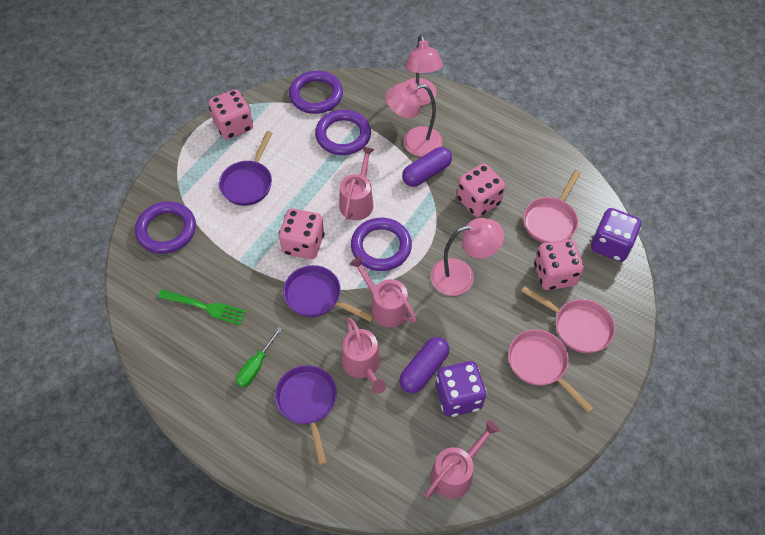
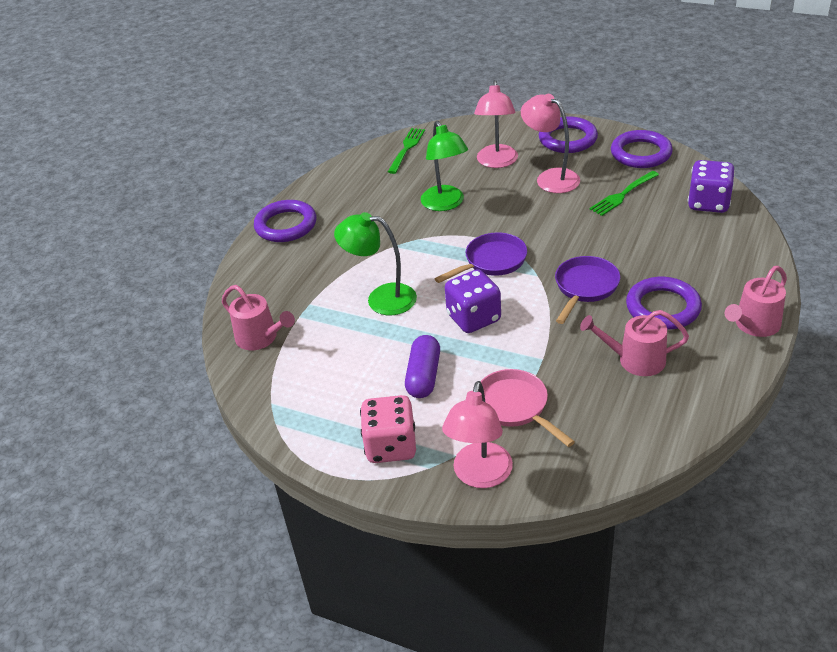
green fork: 1 -> 2
green lamp: 0 -> 2
green screwdriver: 1 -> 0
pink dice: 4 -> 1
pink pan: 3 -> 1
pink watering can: 4 -> 3
purple capsule: 2 -> 1
purple pan: 3 -> 2

